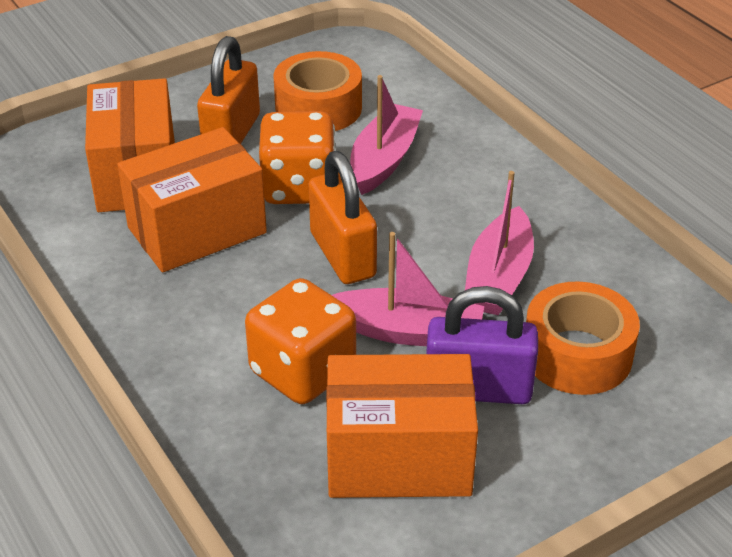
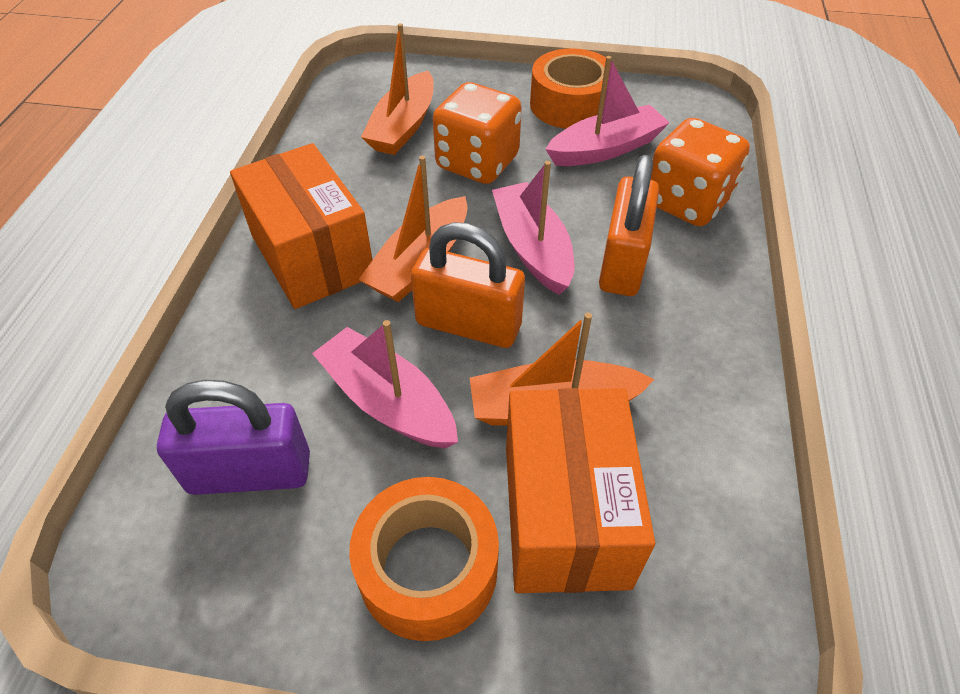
orange boat: 0 -> 3
orange box: 3 -> 2

